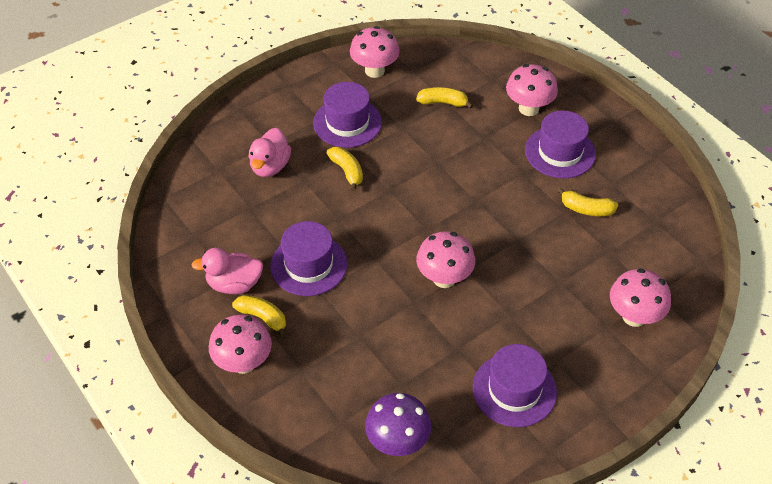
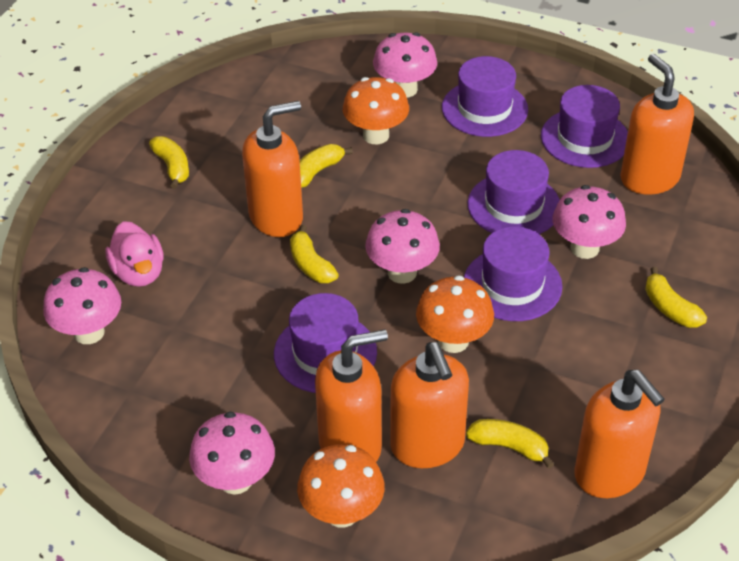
orange mushroom: 0 -> 3
orange soap dispenser: 0 -> 5
pink duck: 2 -> 1
purple hat: 4 -> 5
purple mushroom: 1 -> 0
yellow banana: 4 -> 5

